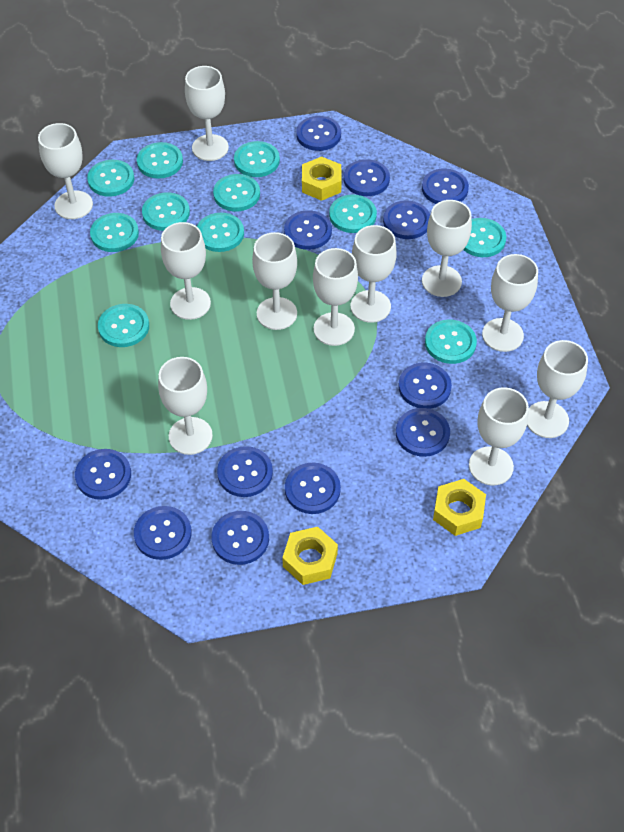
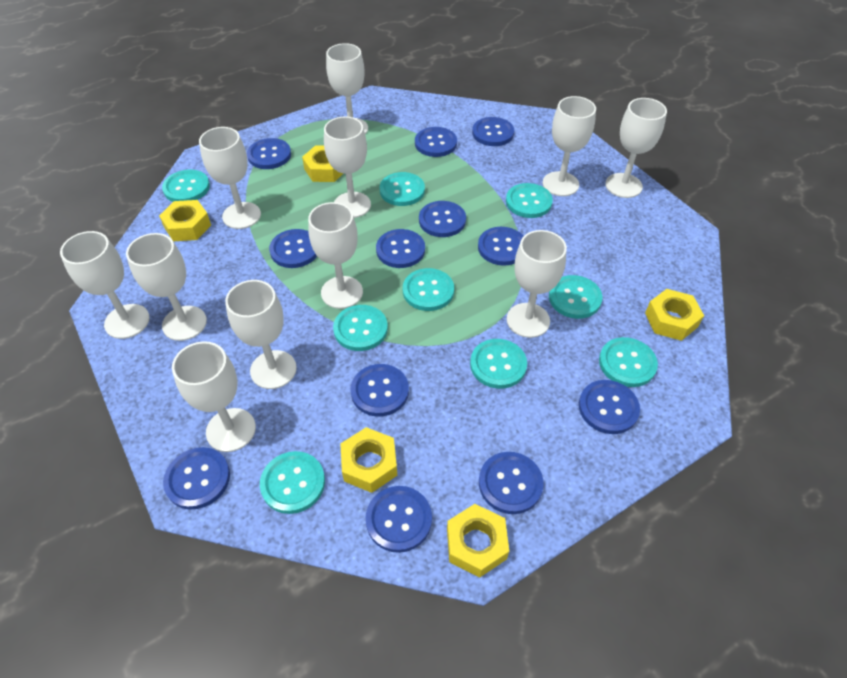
turquoise button: 11 -> 9
yellow nut: 3 -> 5

